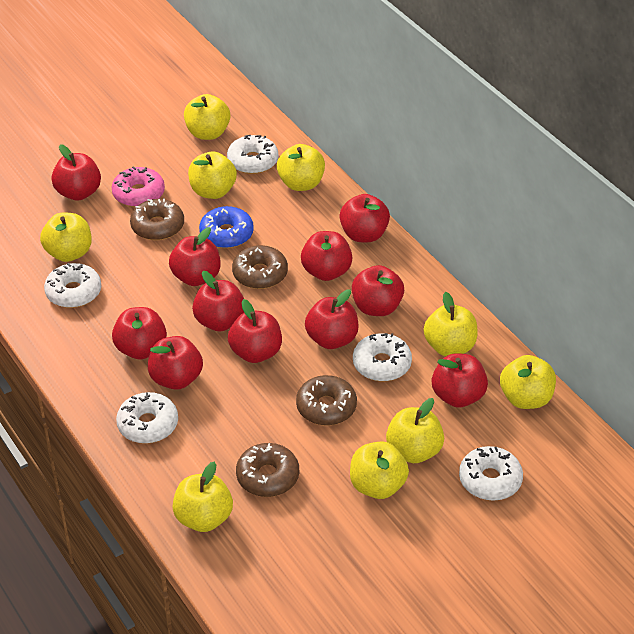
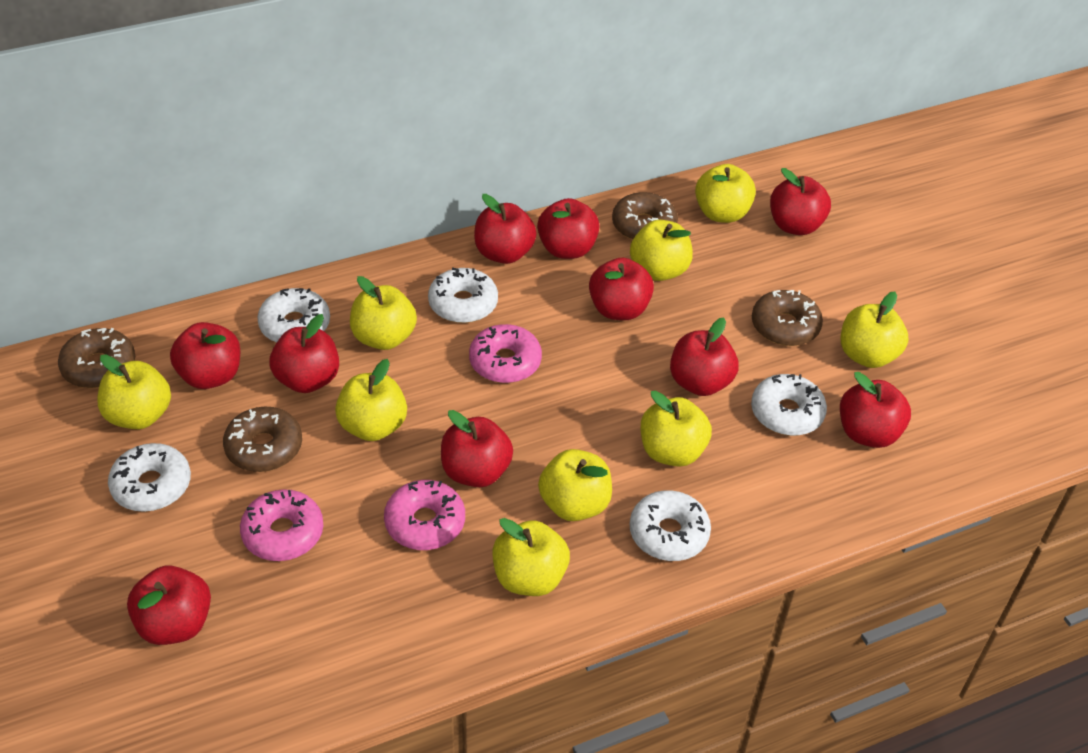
blue donut: 1 -> 0
pink donut: 1 -> 3
red apple: 11 -> 10

